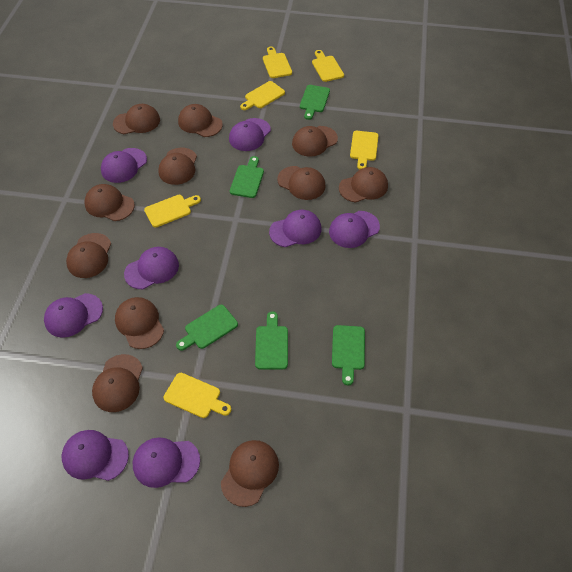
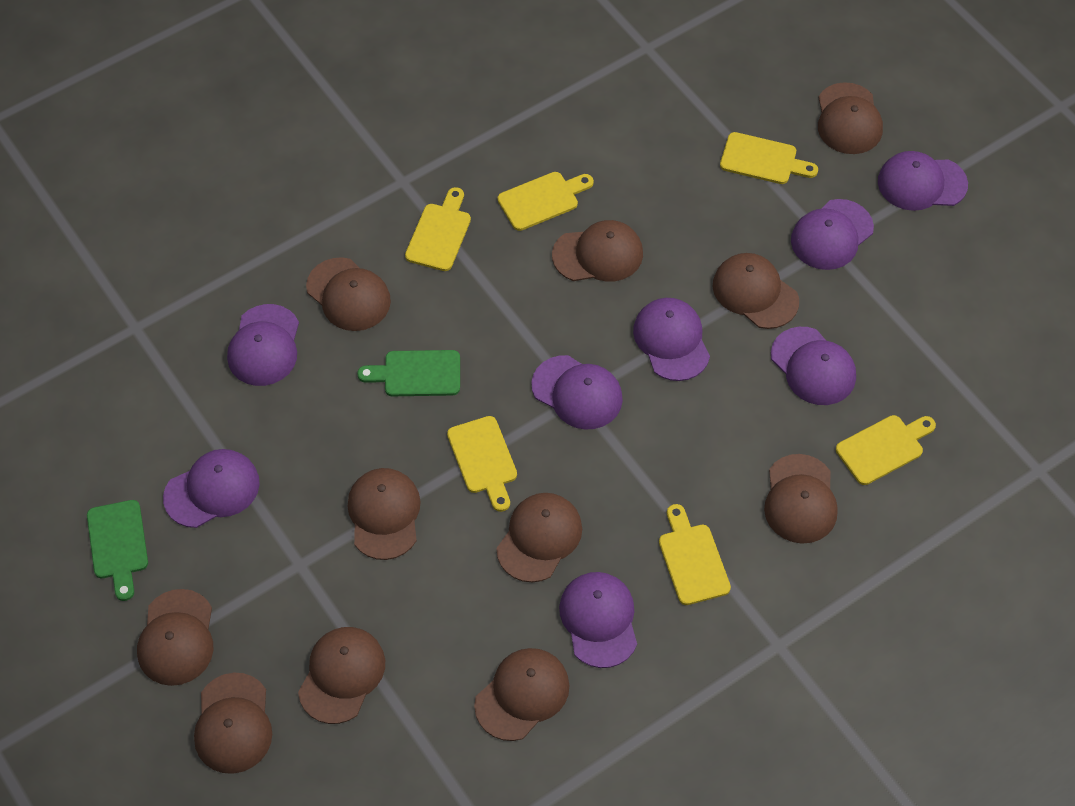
green cutting board: 5 -> 2

